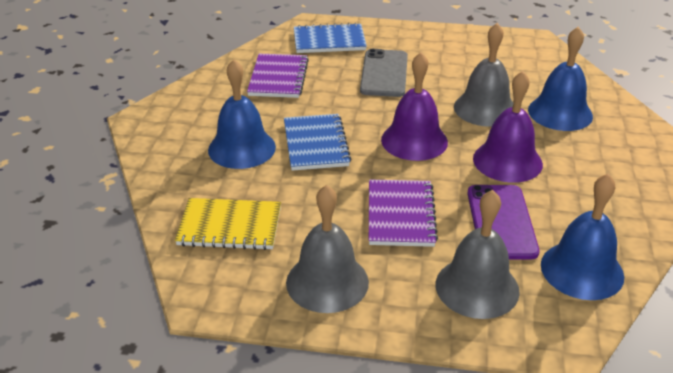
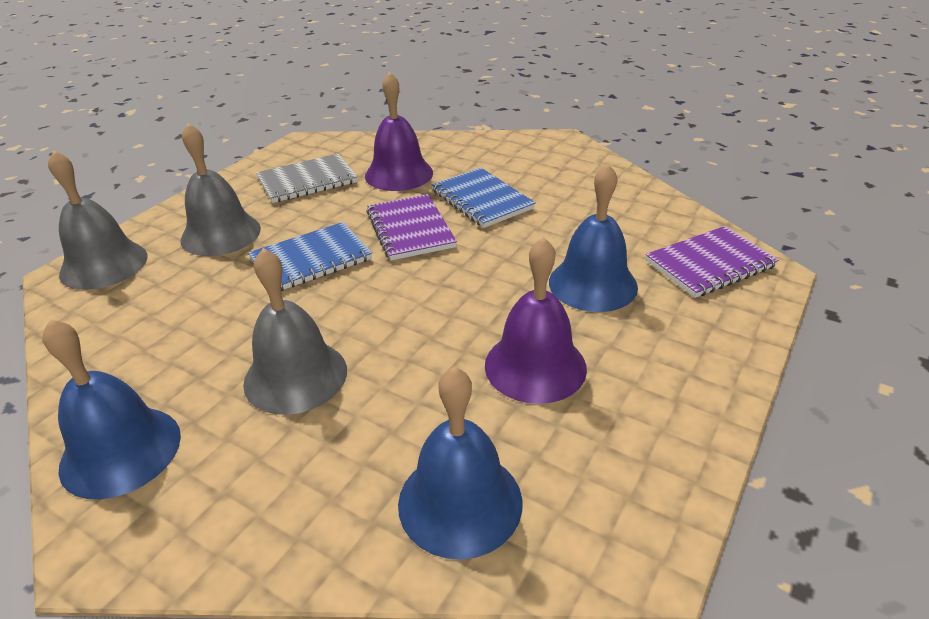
grey notebook: 0 -> 1
grey phone: 1 -> 0
purple phone: 1 -> 0
yellow notebook: 1 -> 0

